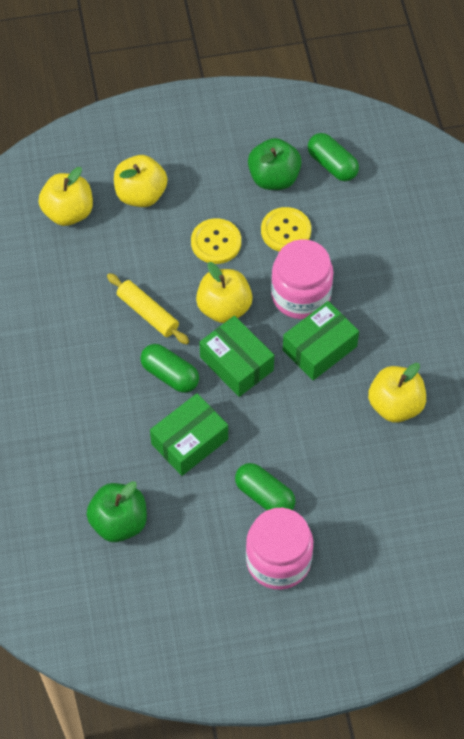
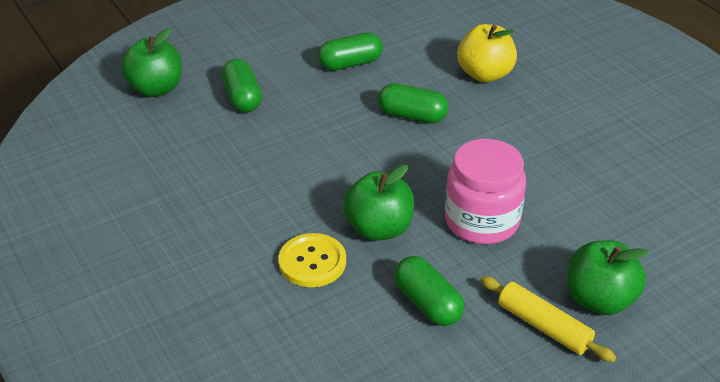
green apple: 2 -> 3
green box: 3 -> 0
green capsule: 3 -> 4
pink jar: 2 -> 1
yellow apple: 4 -> 1
yellow button: 2 -> 1

